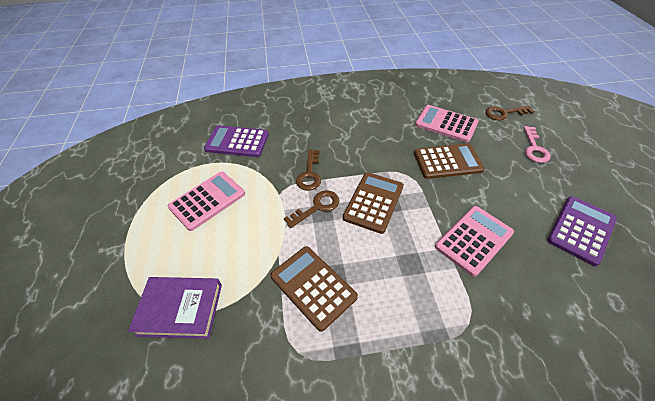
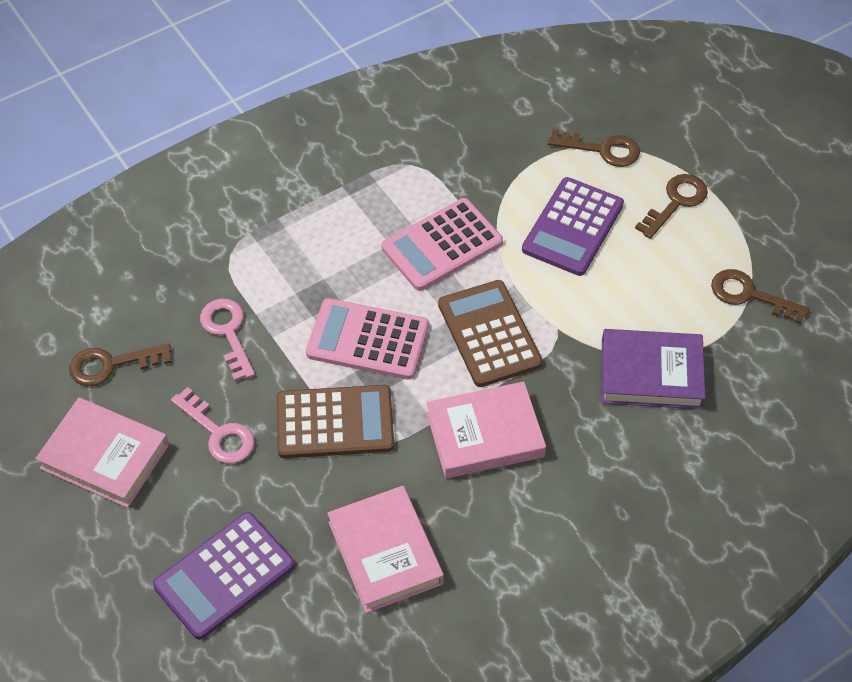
brown calculator: 3 -> 2
brown key: 3 -> 4
pink book: 0 -> 3
pink calculator: 3 -> 2
pink key: 1 -> 2

